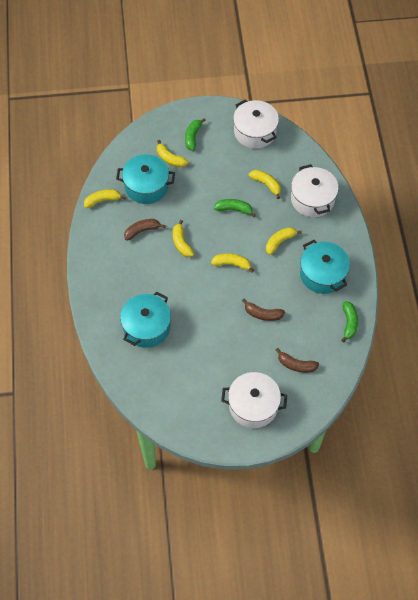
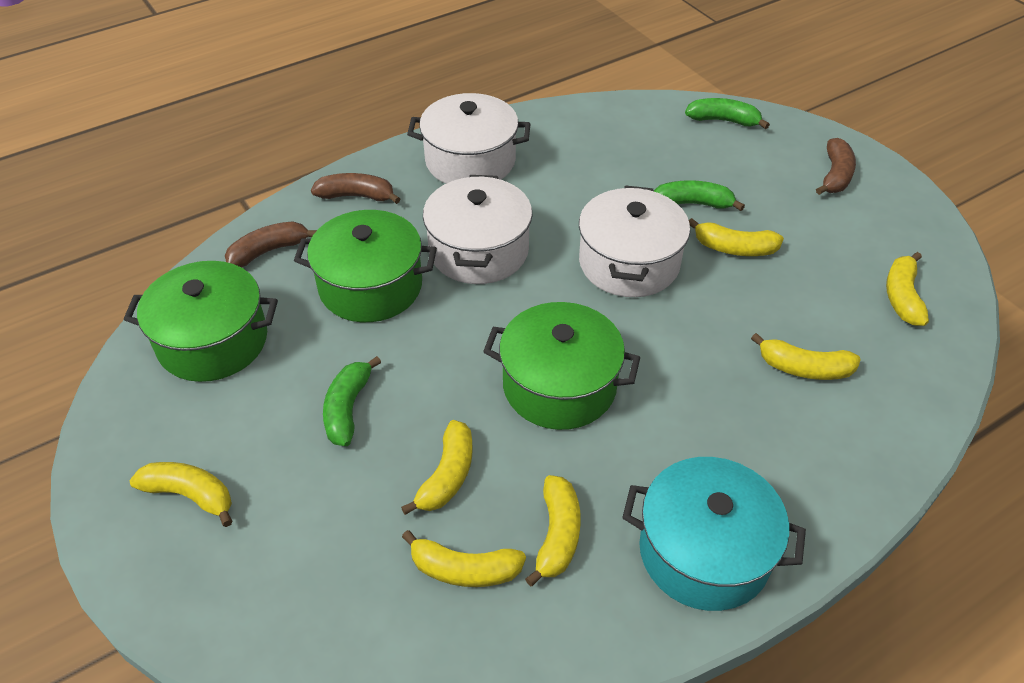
green pot: 0 -> 3
turquoise pot: 3 -> 1
yellow banana: 6 -> 7

